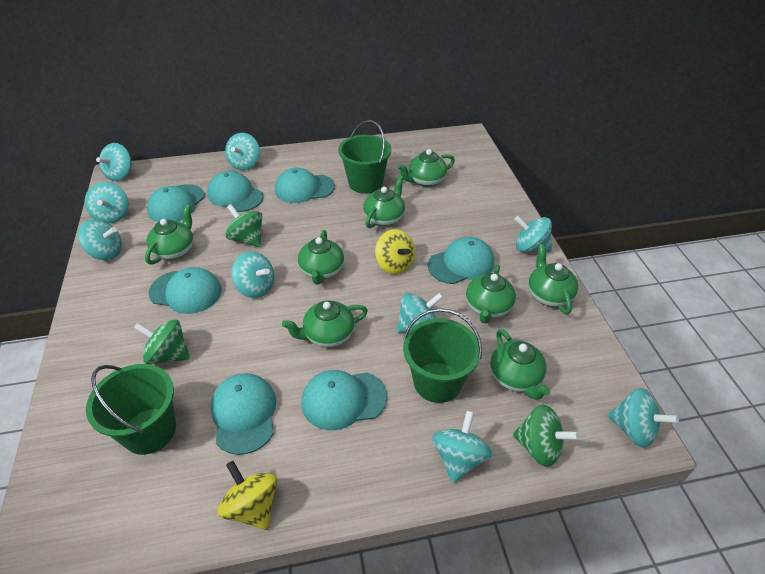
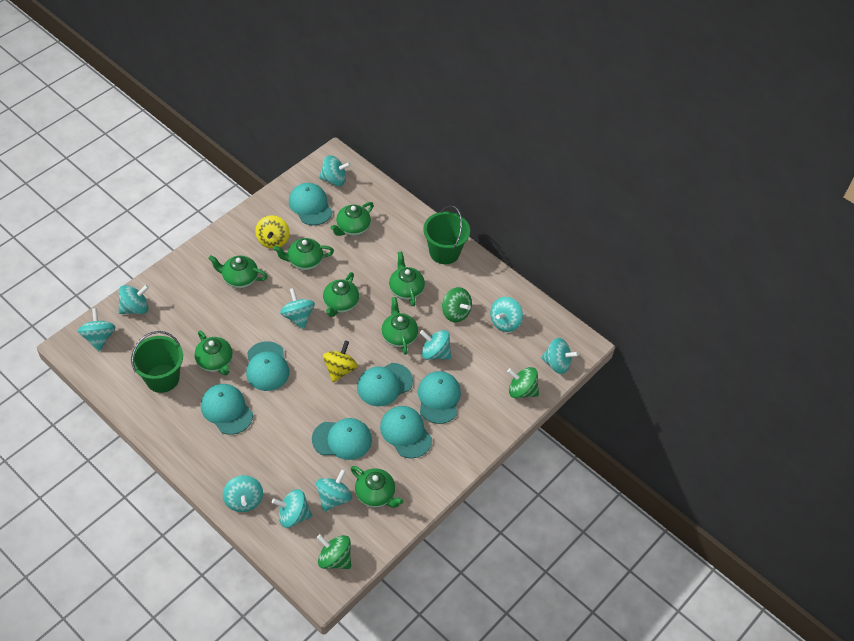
green bucket: 3 -> 2
turquoise spinning top: 9 -> 10

